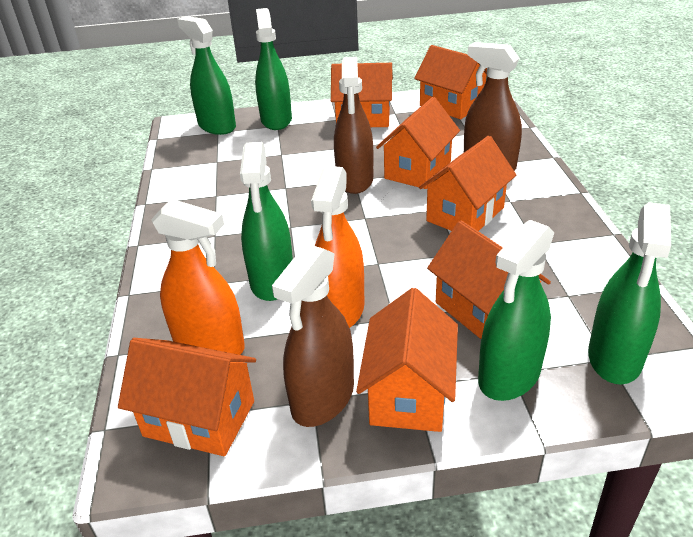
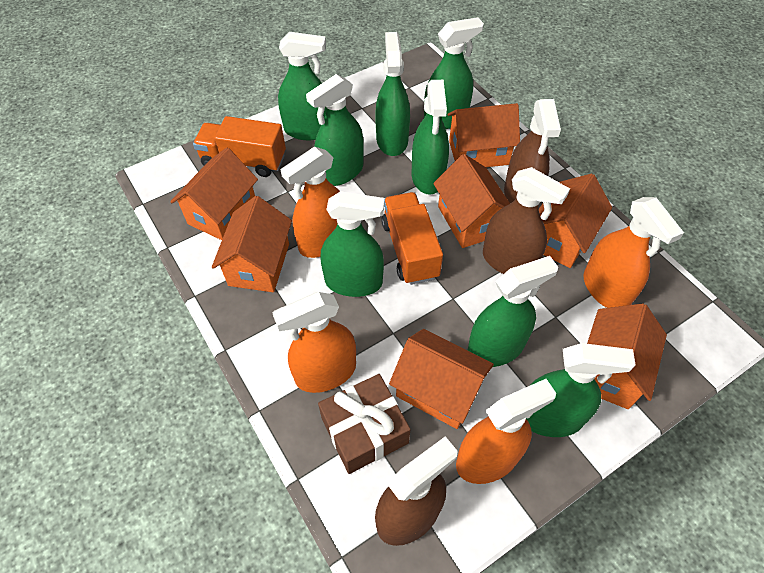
brown gift: 0 -> 1
green spray bottle: 5 -> 8
orange spray bottle: 2 -> 4
orange truck: 0 -> 2

